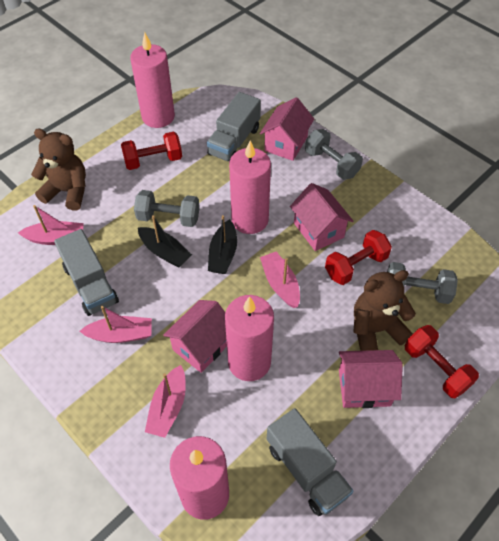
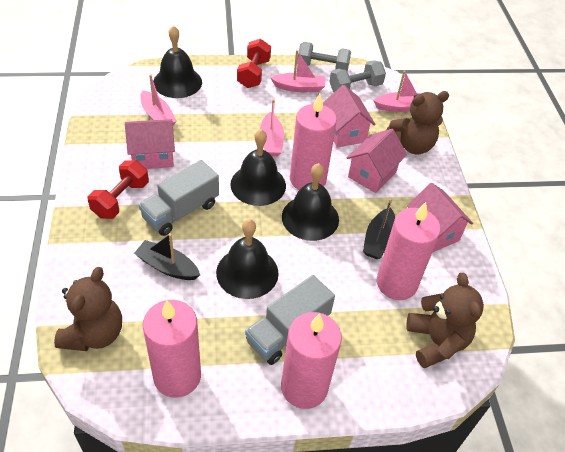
black bell: 0 -> 4
brown teddy bear: 2 -> 3
grey dumbbell: 3 -> 2
grey truck: 3 -> 2
red dumbbell: 3 -> 2

